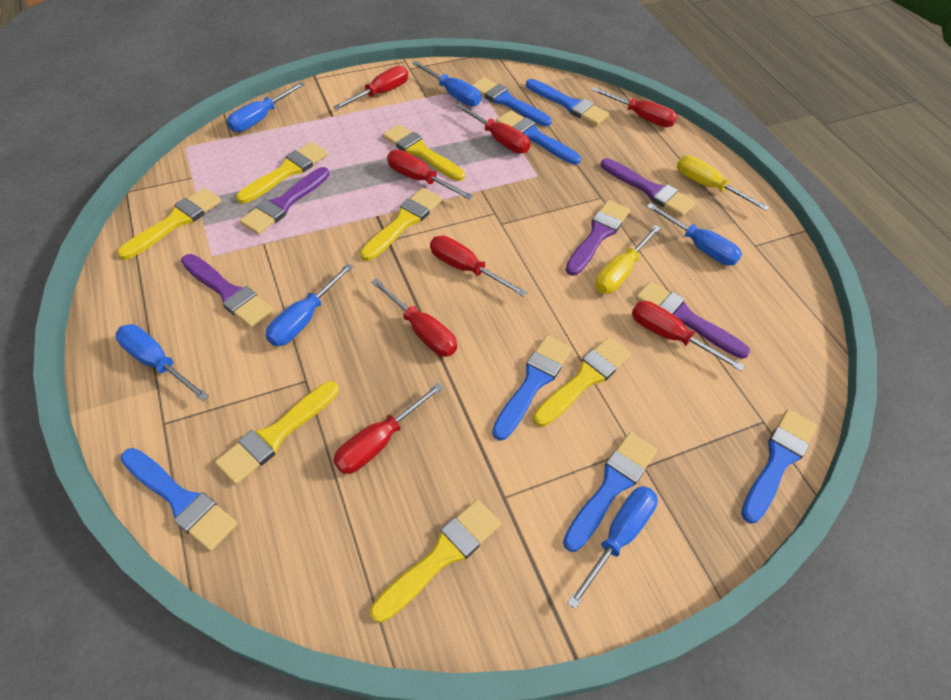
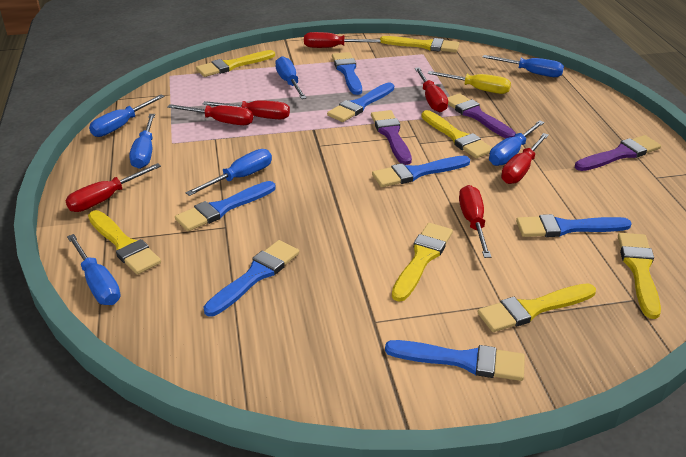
blue screwdriver: 6 -> 7
purple brush: 5 -> 3
red screwdriver: 8 -> 7
yellow screwdriver: 2 -> 1

